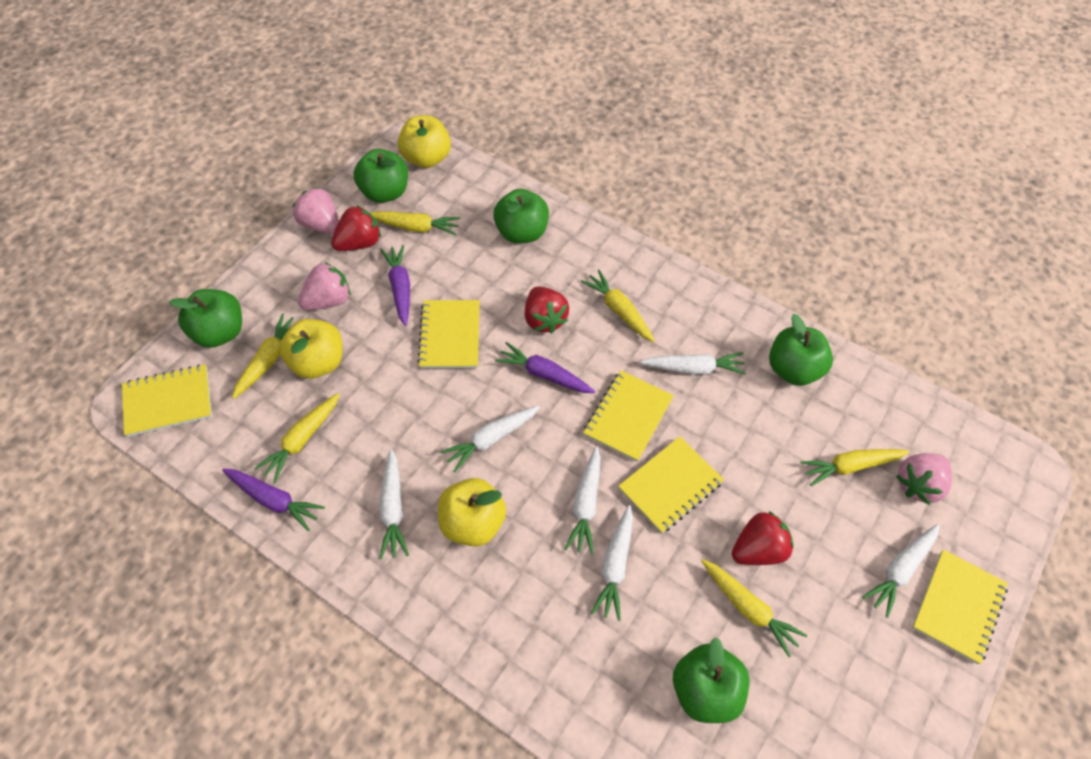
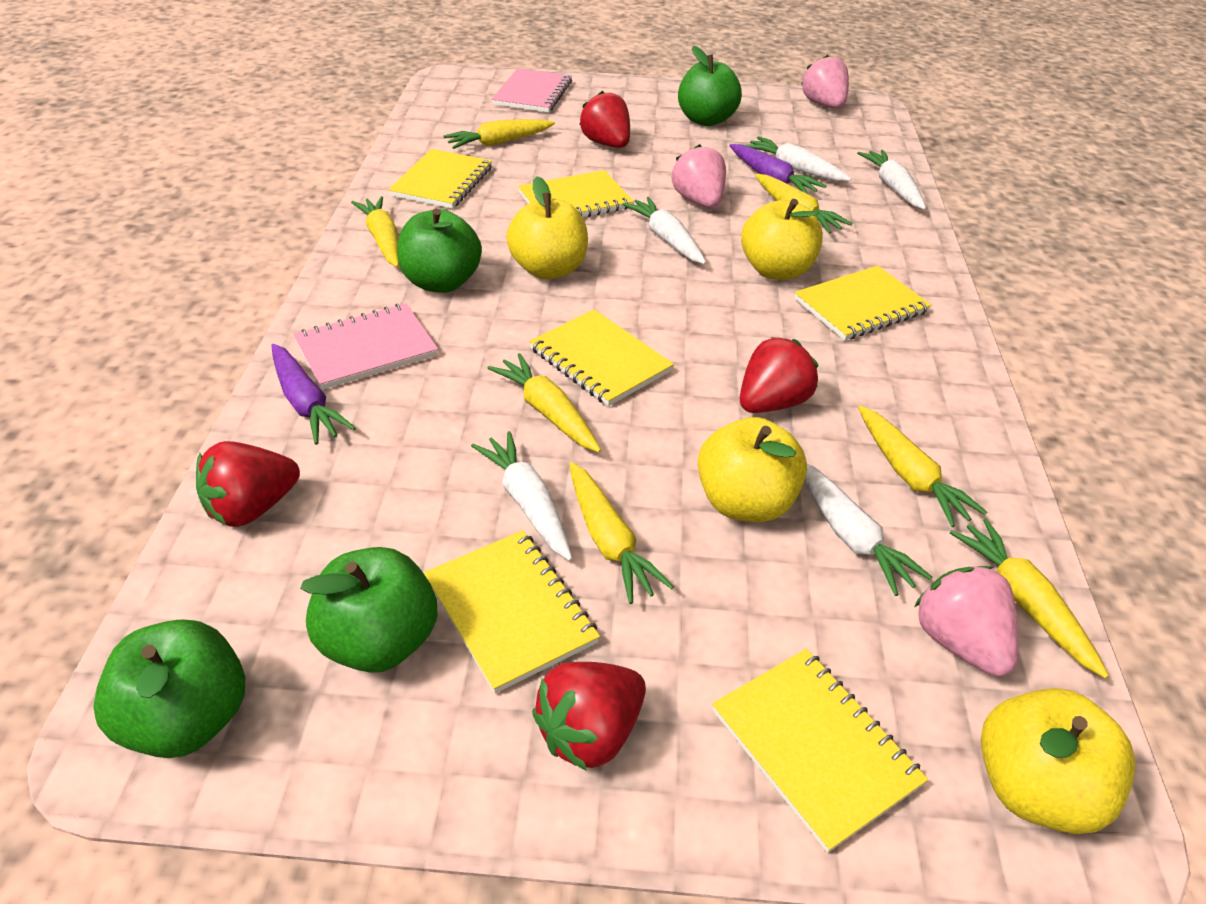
green apple: 5 -> 4
pink notebook: 0 -> 2
purple carrot: 3 -> 2
red strawberry: 3 -> 4
white carrot: 6 -> 5
yellow apple: 3 -> 4
yellow carrot: 6 -> 7
yellow notebook: 5 -> 6

